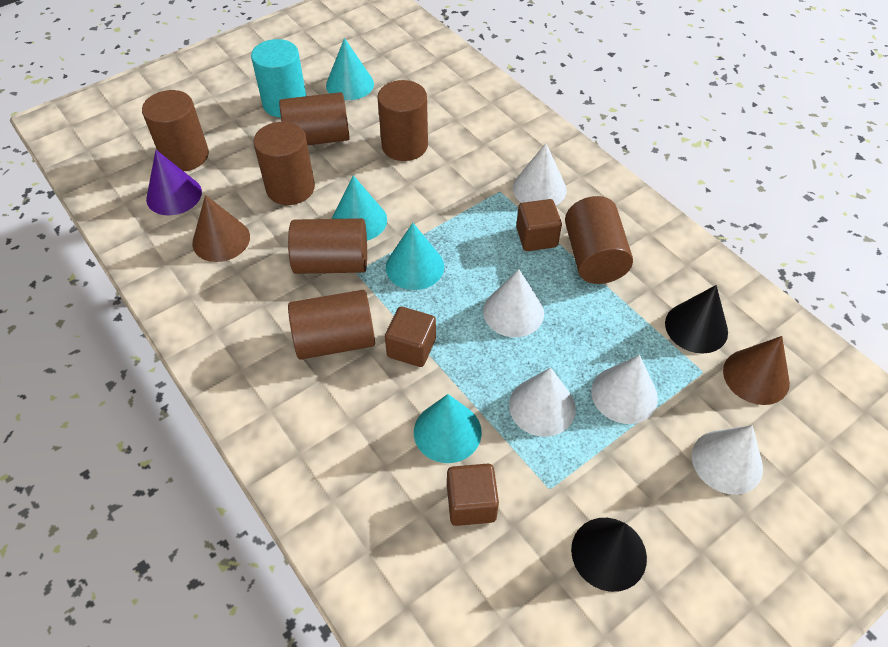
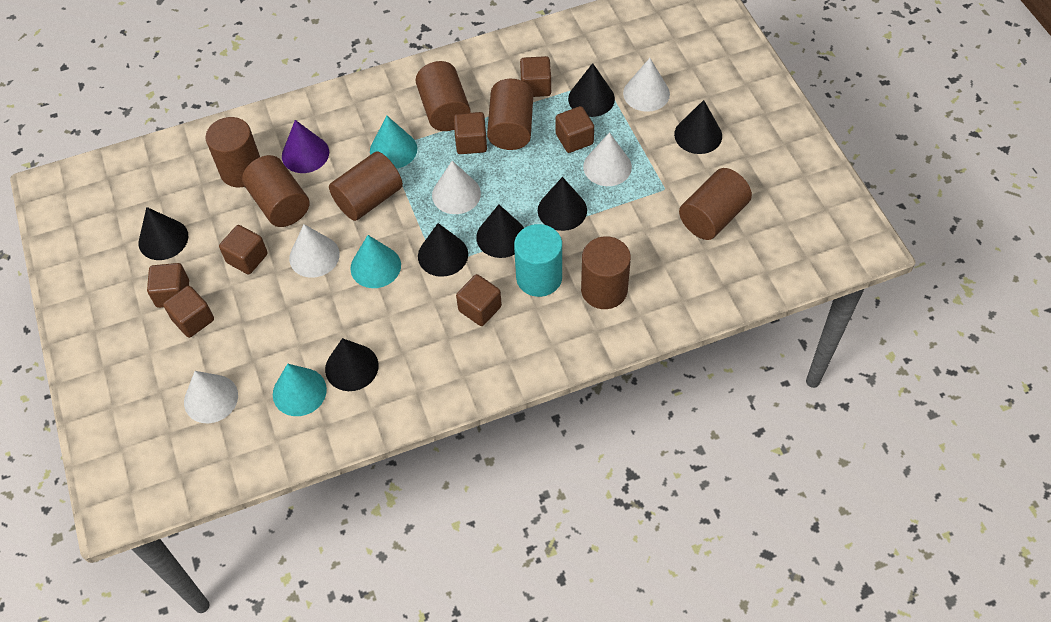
black cone: 2 -> 7
brown cone: 2 -> 0
brown cube: 3 -> 7
turquoise cone: 4 -> 3

